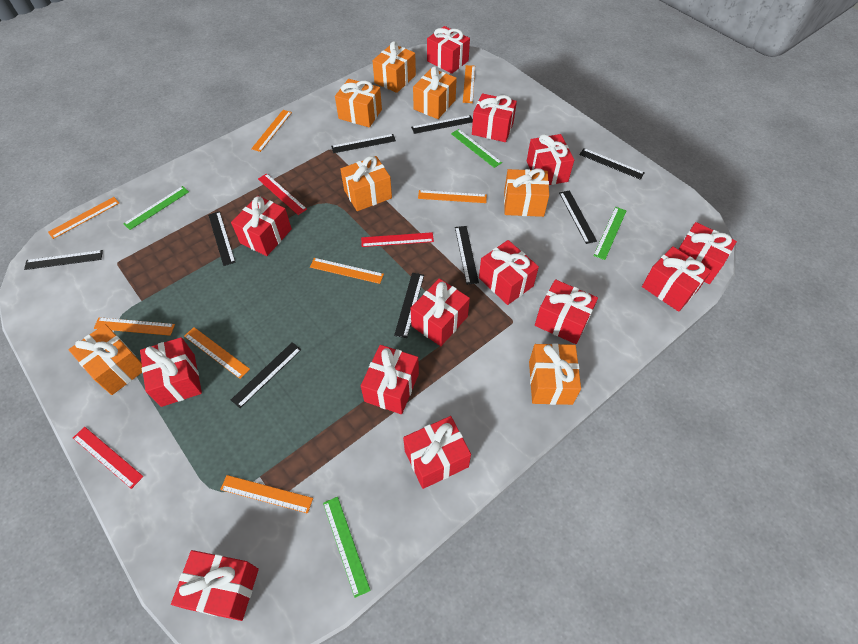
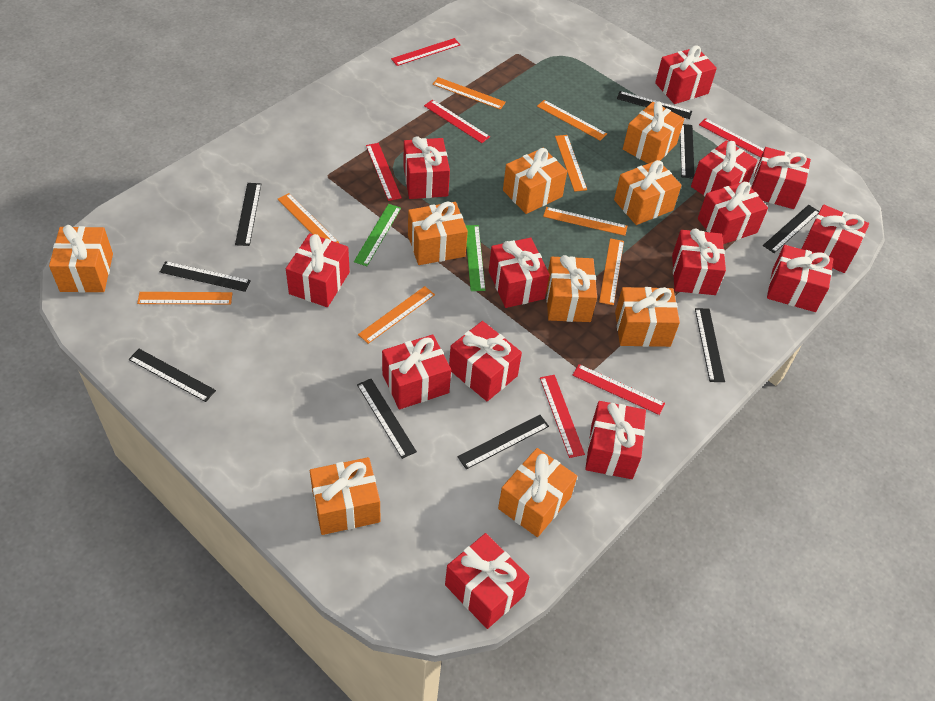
green ruler: 4 -> 2
orange gift: 7 -> 9
red gift: 13 -> 14
red ruler: 3 -> 6

